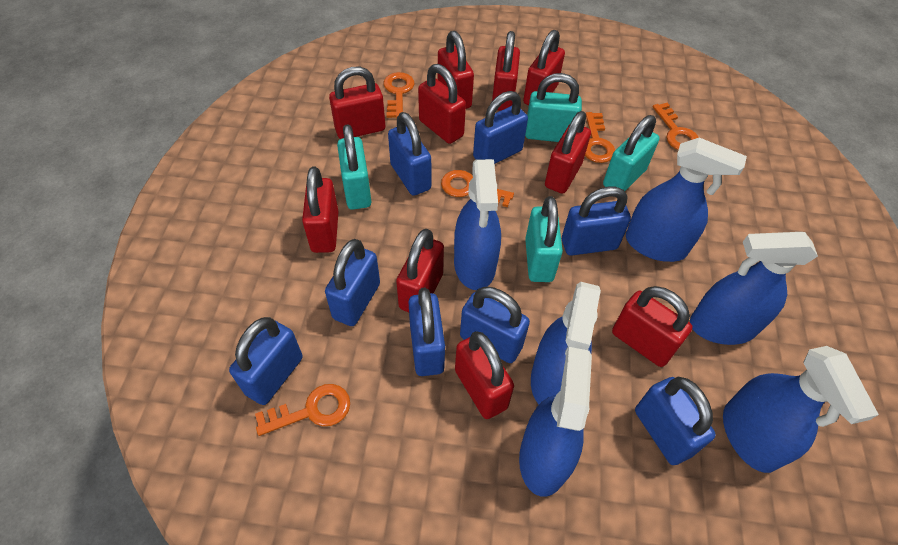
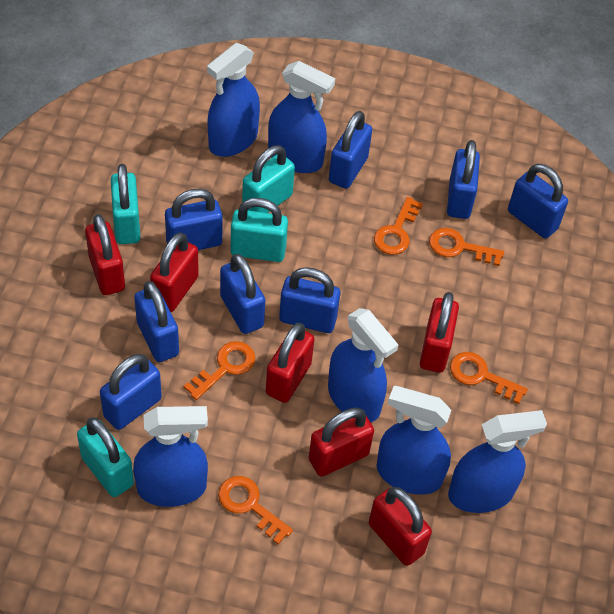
red padlock: 10 -> 6

